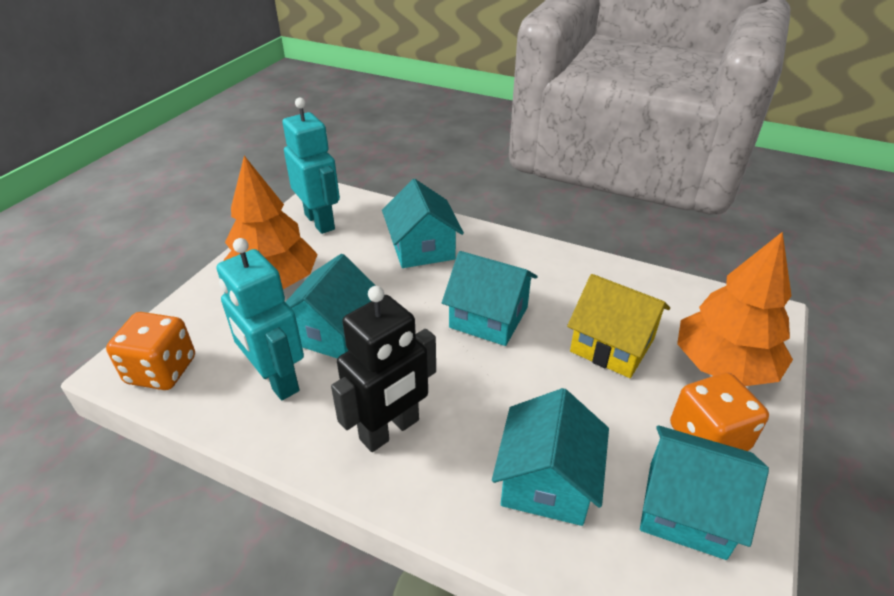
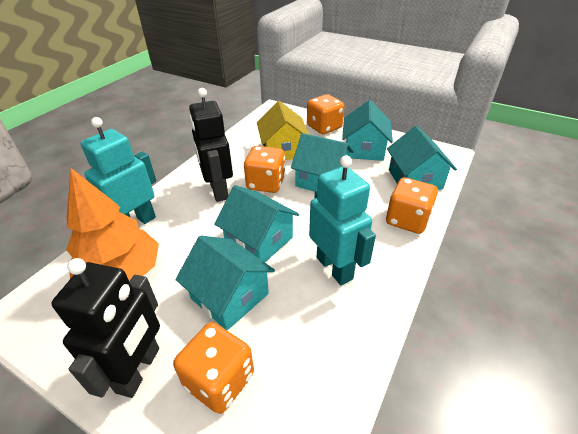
black robot: 1 -> 2
orange dice: 2 -> 4
orange tree: 2 -> 1

